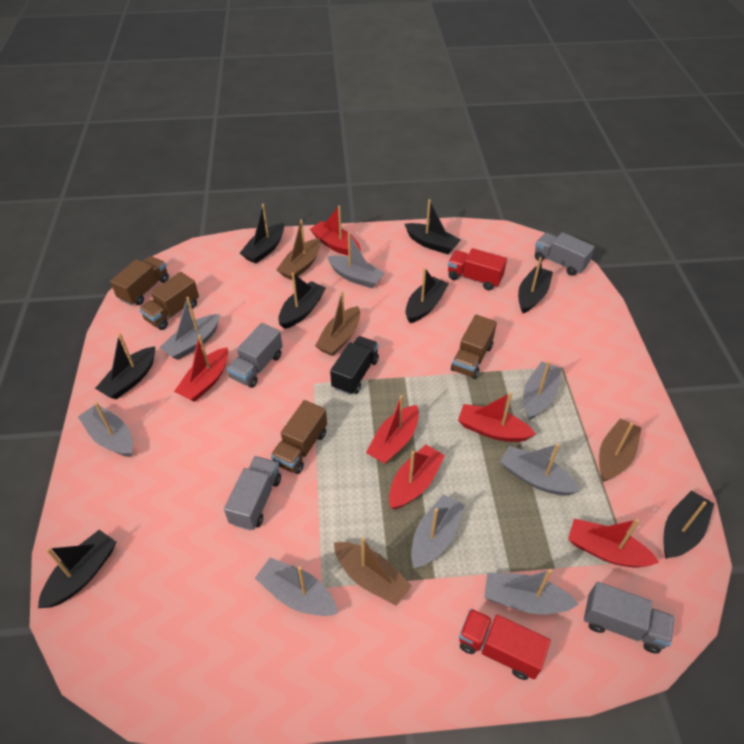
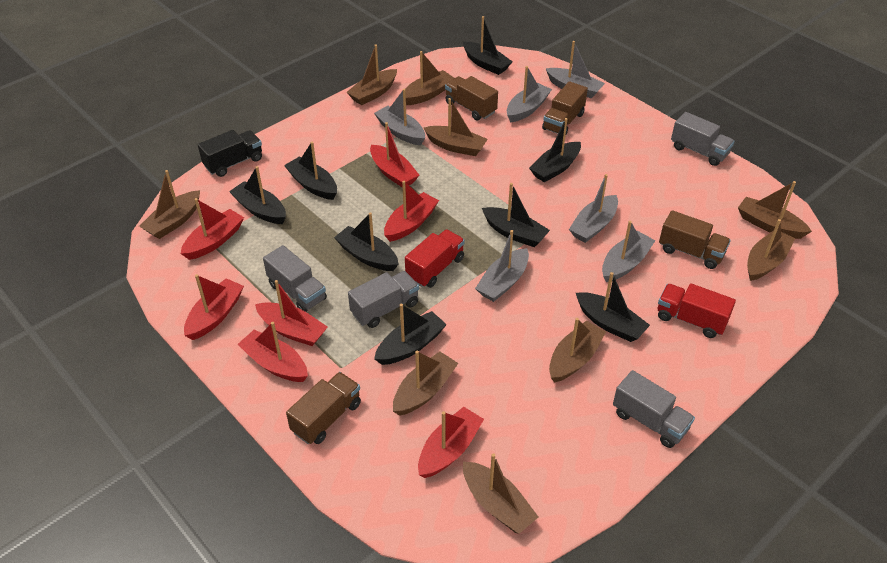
brown boat: 4 -> 9
grey boat: 8 -> 6
red boat: 6 -> 7

